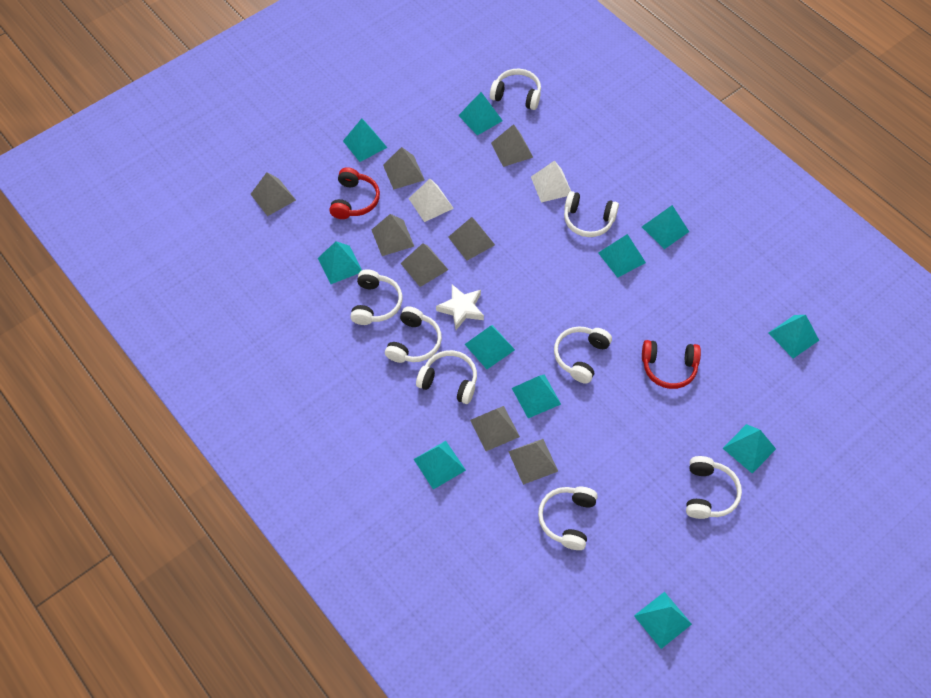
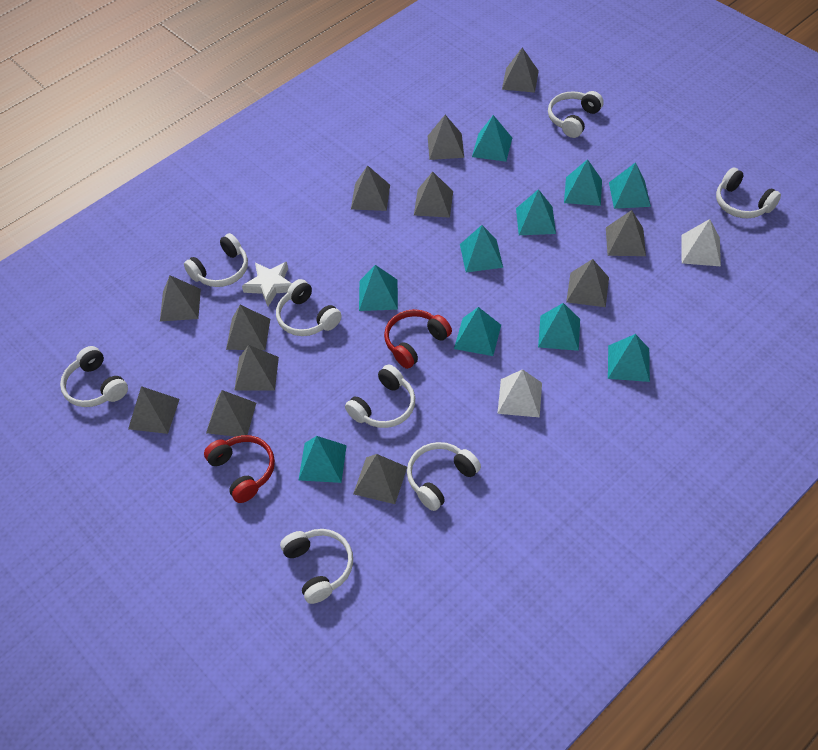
grey pyramid: 8 -> 12
turquoise pyramid: 11 -> 10

